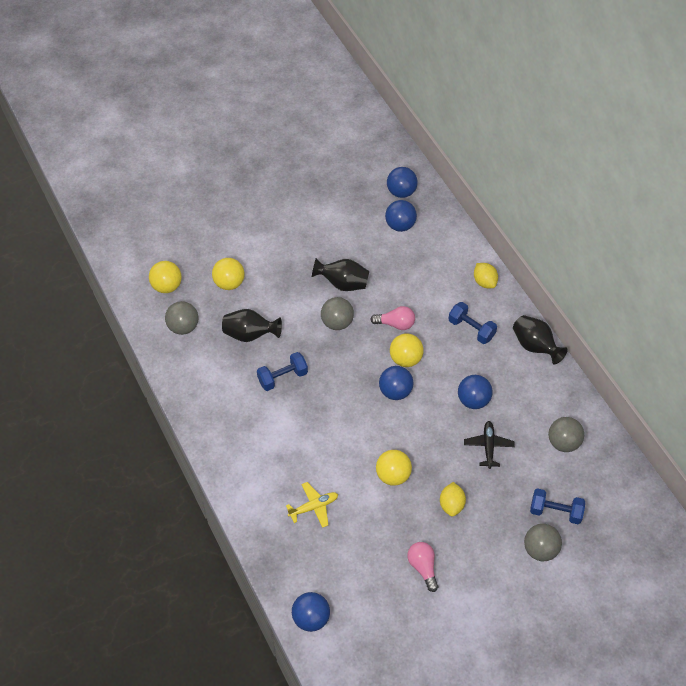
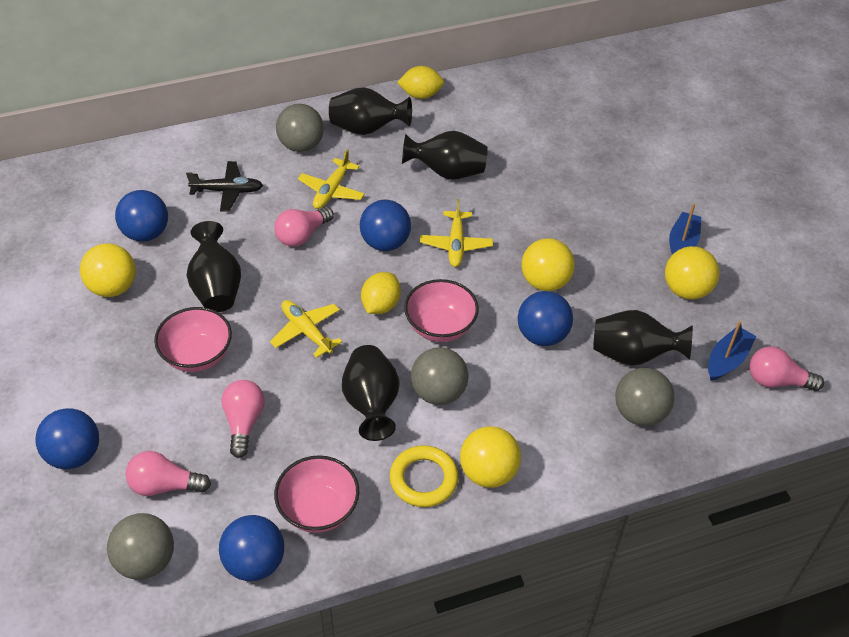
black vase: 3 -> 5
blue boat: 0 -> 2
blue dumbbell: 3 -> 0
pink bowl: 0 -> 3
pink light bulb: 2 -> 4
yellow plane: 1 -> 3
yellow ring: 0 -> 1

